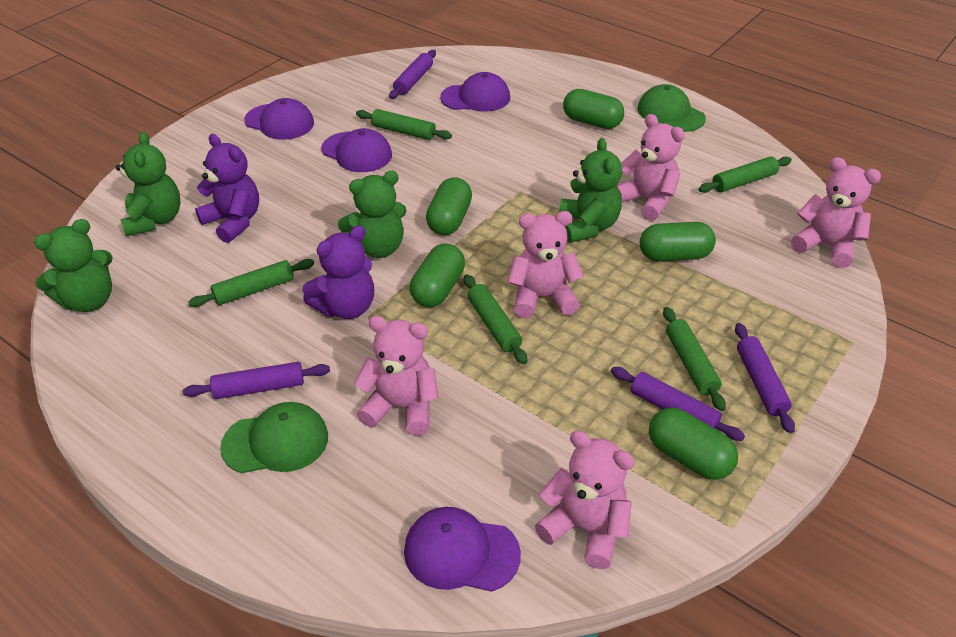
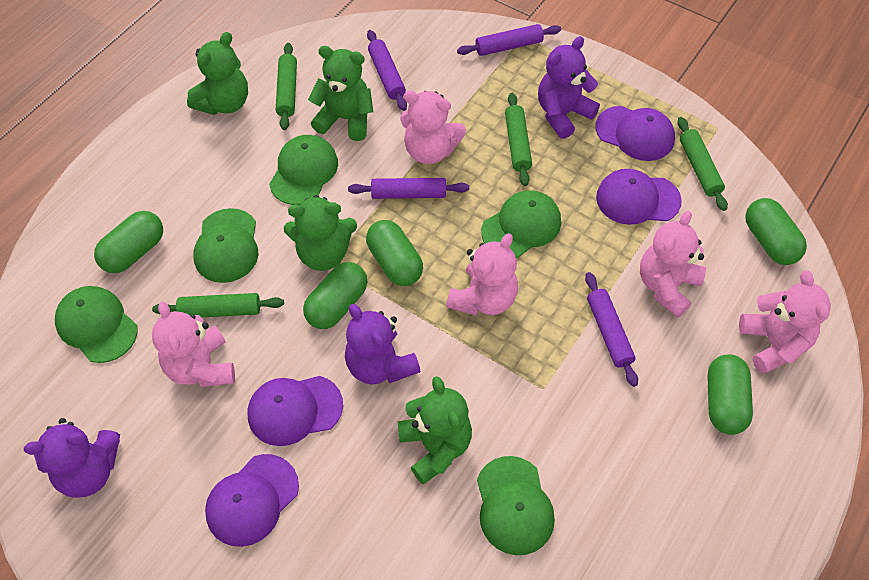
green cap: 2 -> 5
green rolling pin: 5 -> 4
purple teddy bear: 2 -> 3

